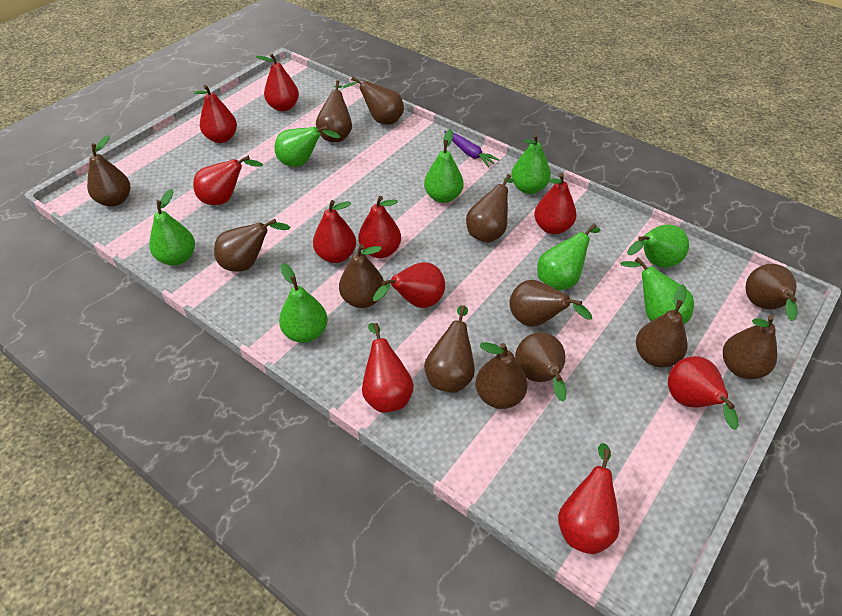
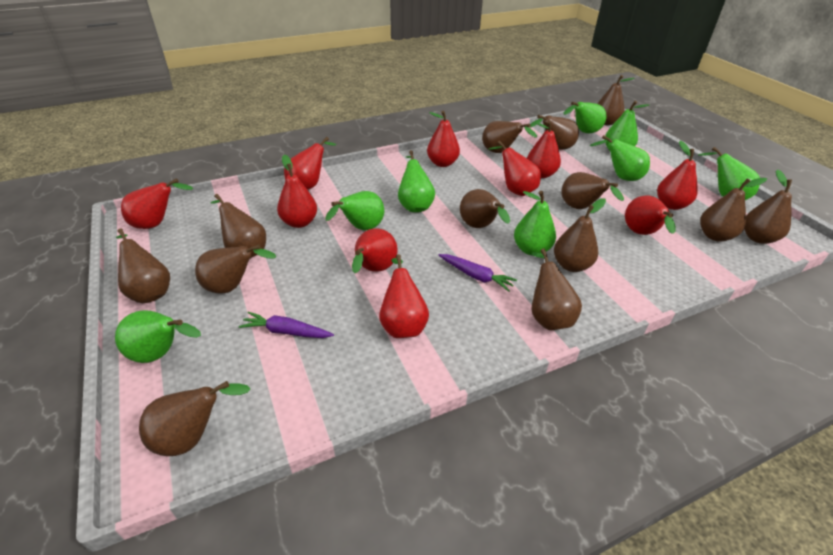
purple carrot: 1 -> 2

